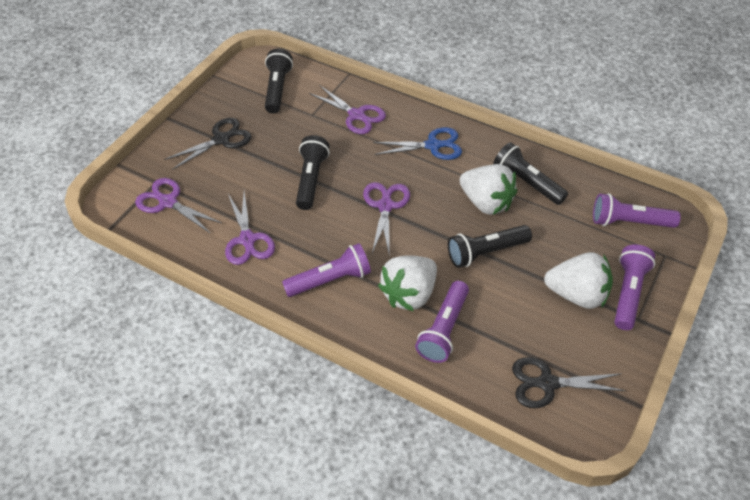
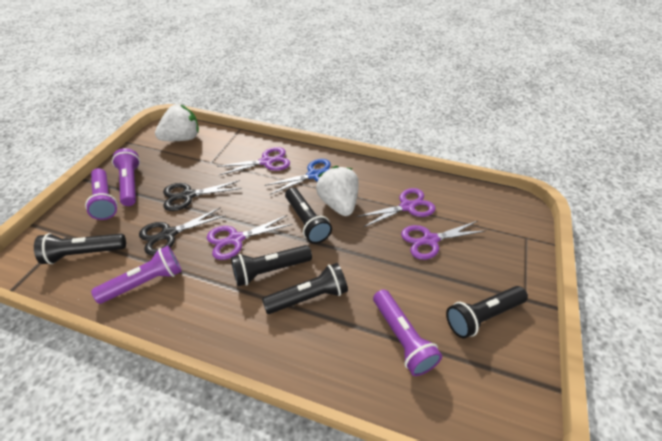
black flashlight: 4 -> 5
white strawberry: 3 -> 2

